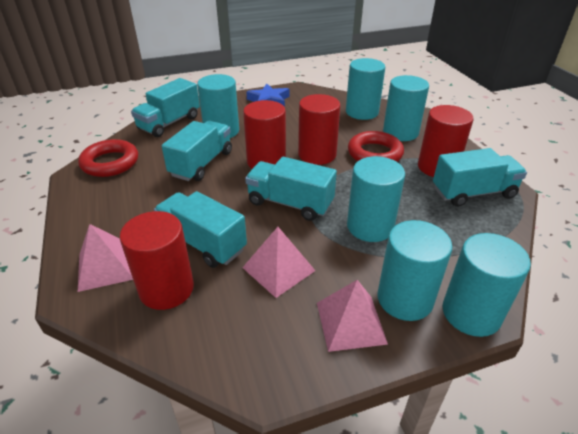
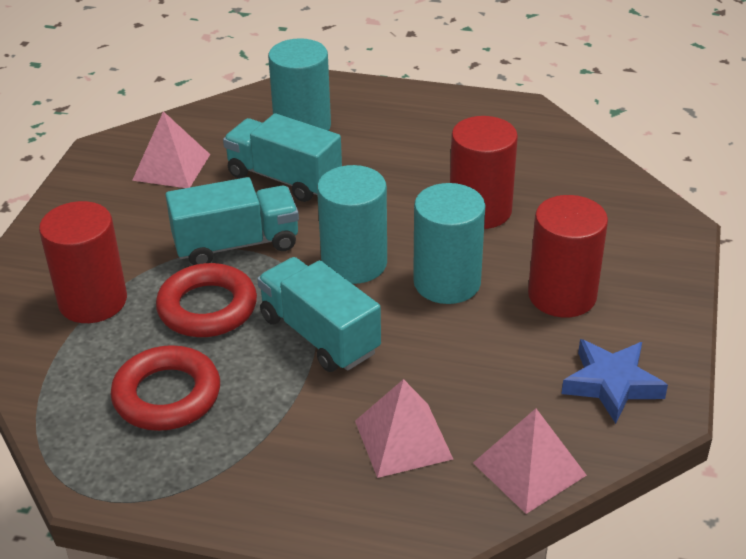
red cylinder: 4 -> 3
turquoise cylinder: 6 -> 3
turquoise truck: 5 -> 3

